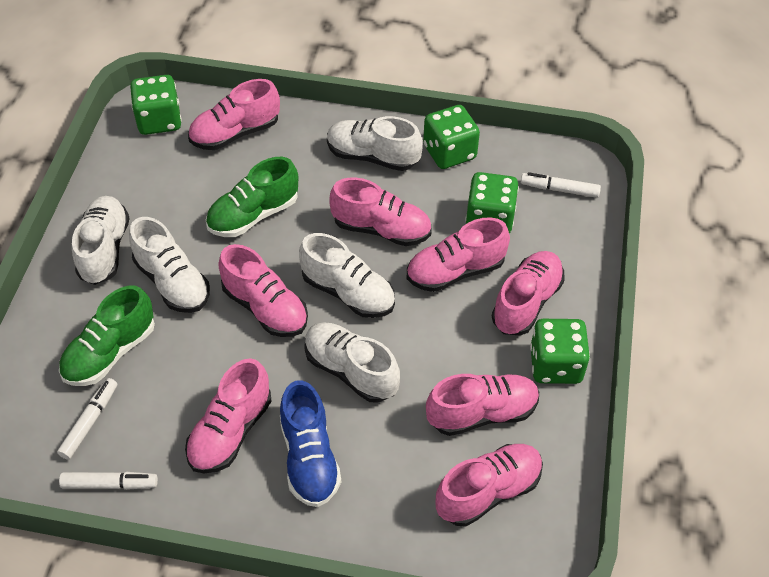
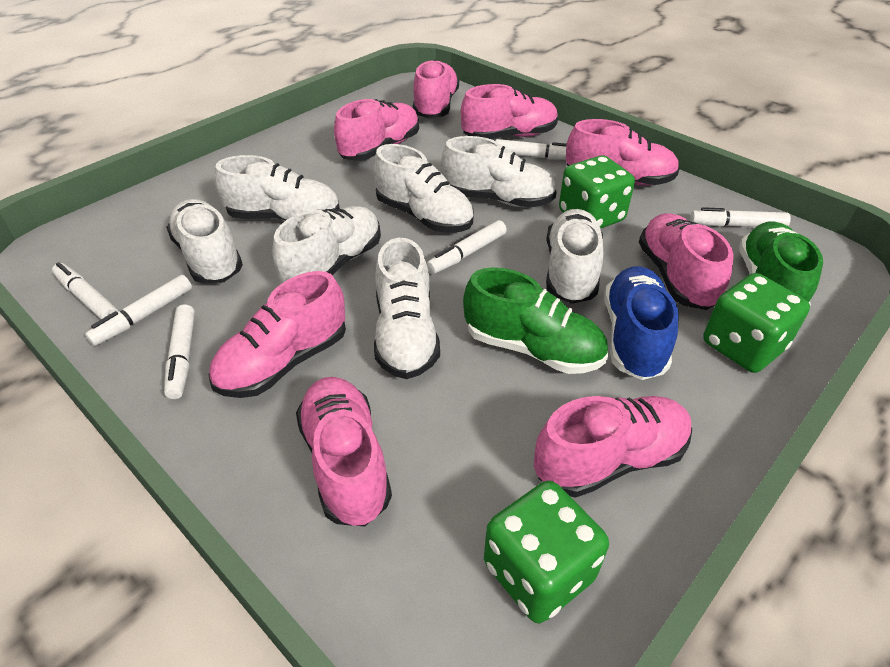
green dice: 4 -> 3
white marker: 3 -> 6
white shoe: 5 -> 7

